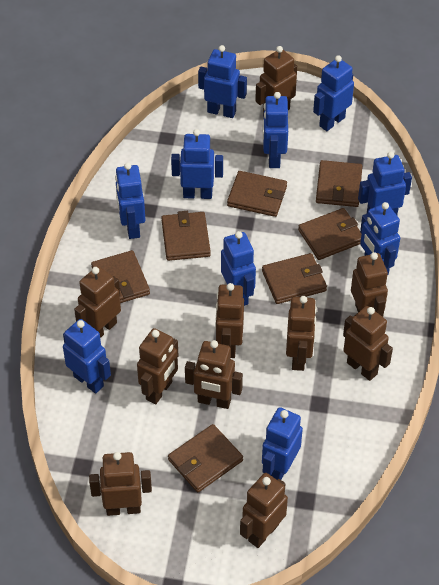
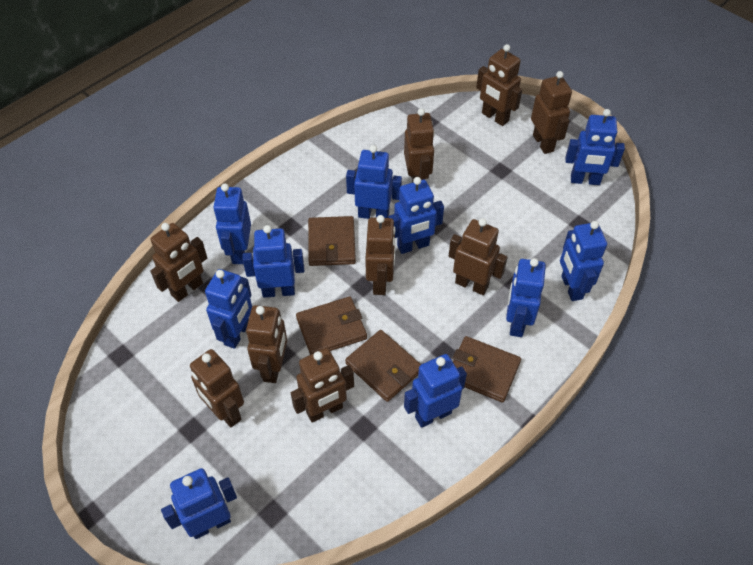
brown robot: 10 -> 9
brown wallet: 7 -> 4

